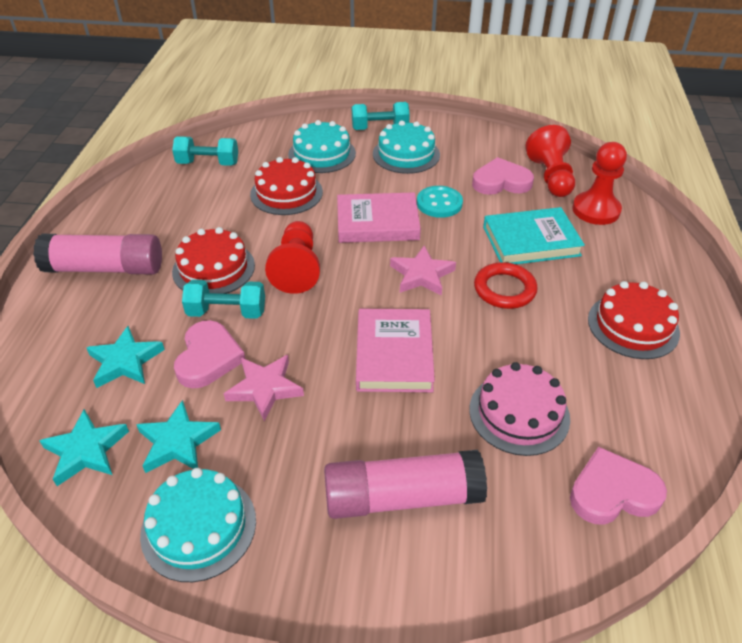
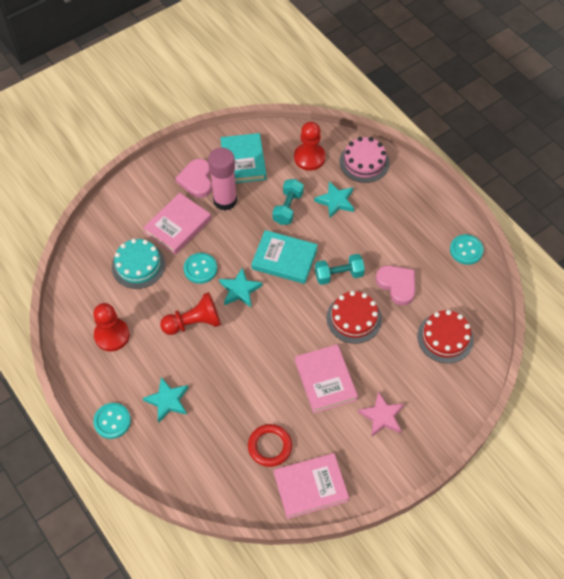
pink book: 2 -> 3
pink glue stick: 2 -> 1
pink heart: 3 -> 2
pink star: 2 -> 1
red cake: 3 -> 2
turquoise book: 1 -> 2
turquoise button: 1 -> 3
turquoise cake: 3 -> 1
turquoise dumbbell: 3 -> 2

